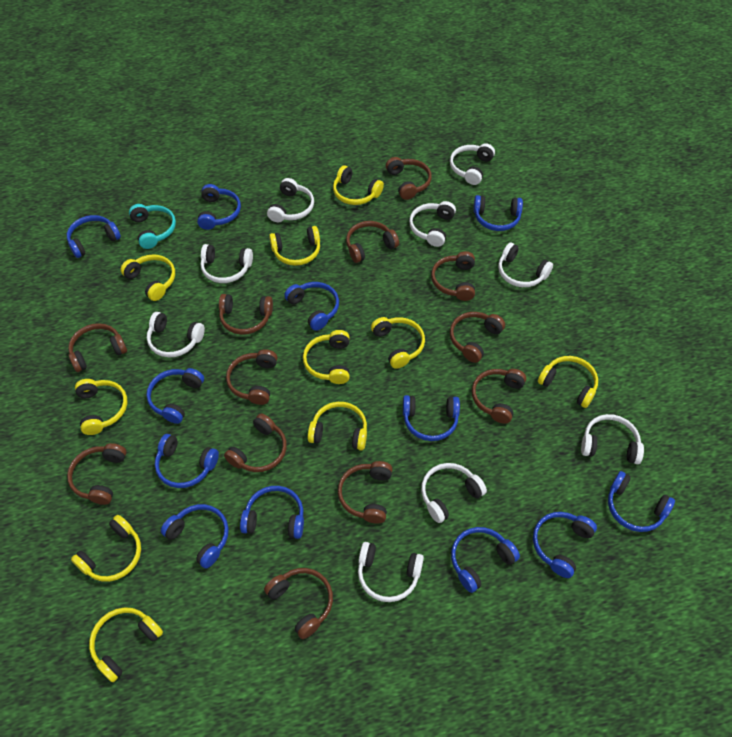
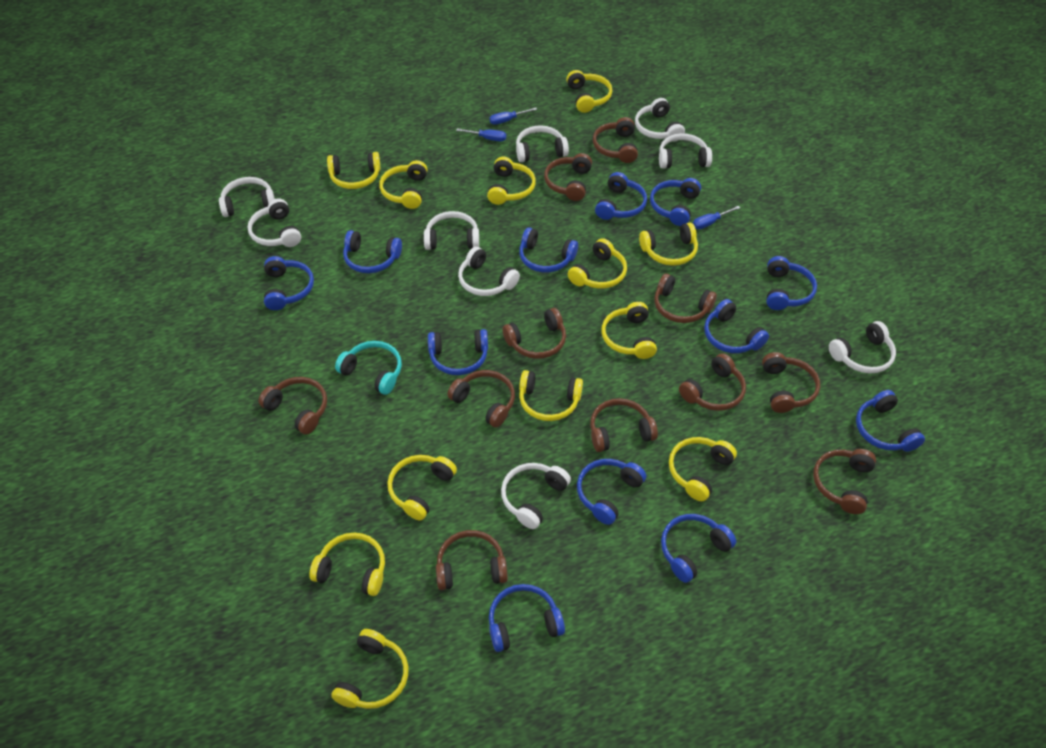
blue screwdriver: 0 -> 3
brown headphones: 12 -> 11
yellow headphones: 10 -> 12

